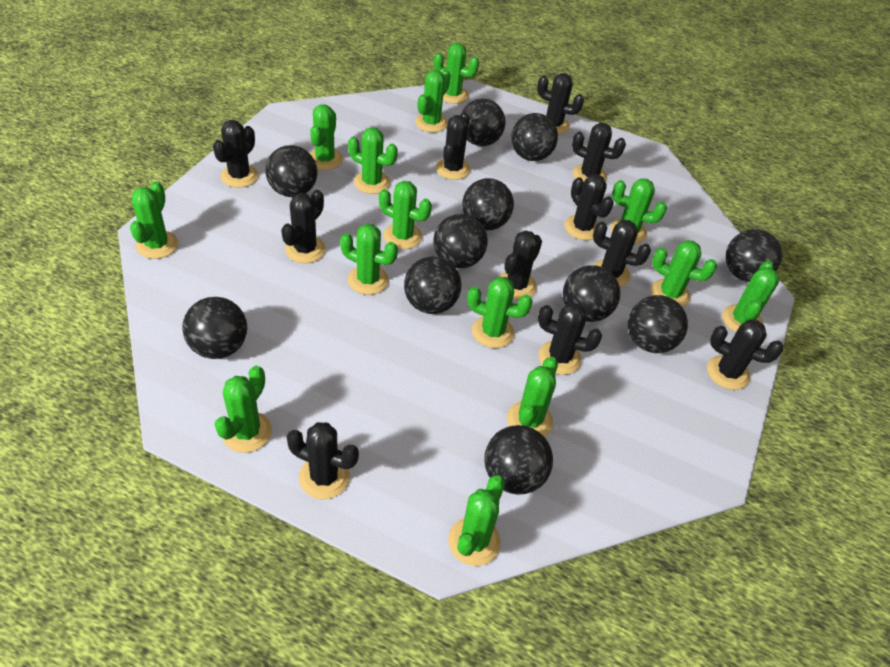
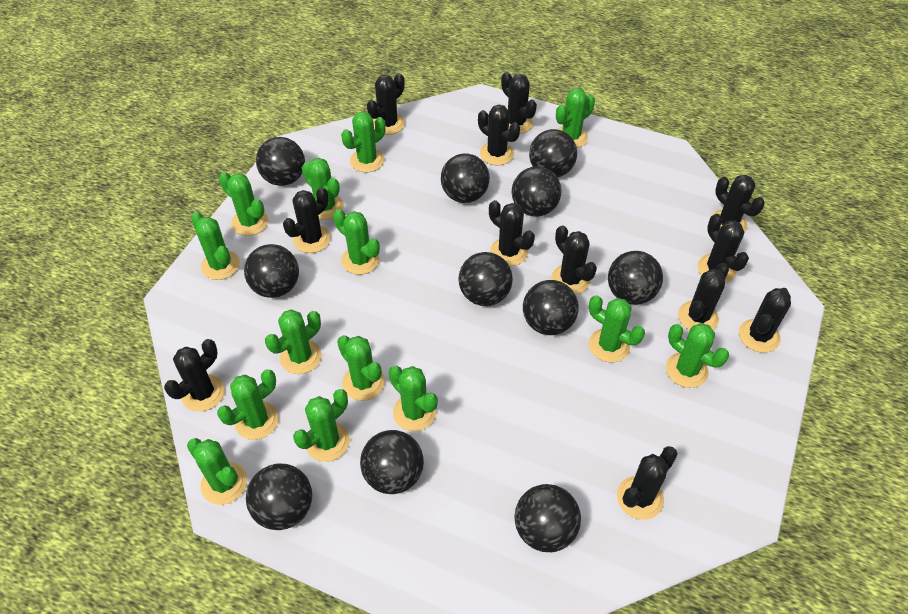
black cactus: 11 -> 12

